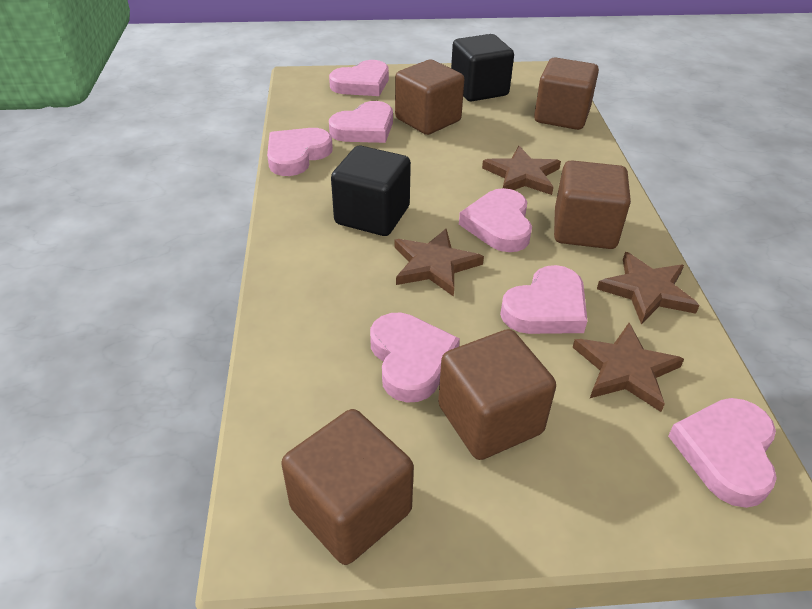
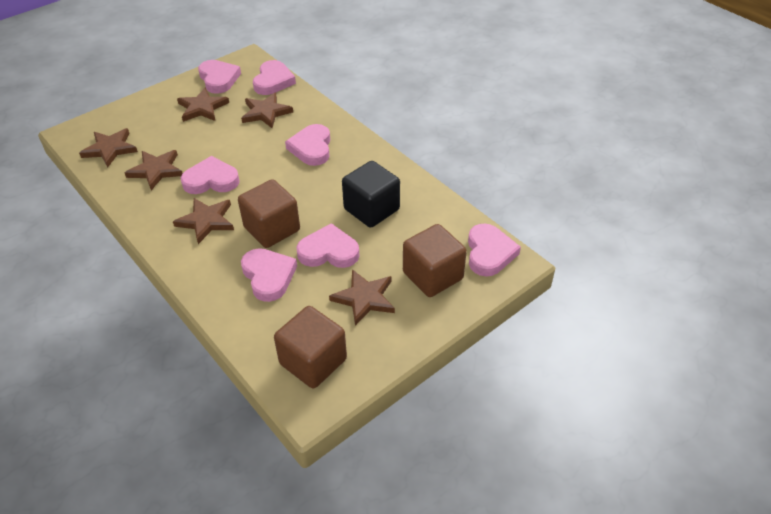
black cube: 2 -> 1
brown cube: 5 -> 3
brown star: 4 -> 6

